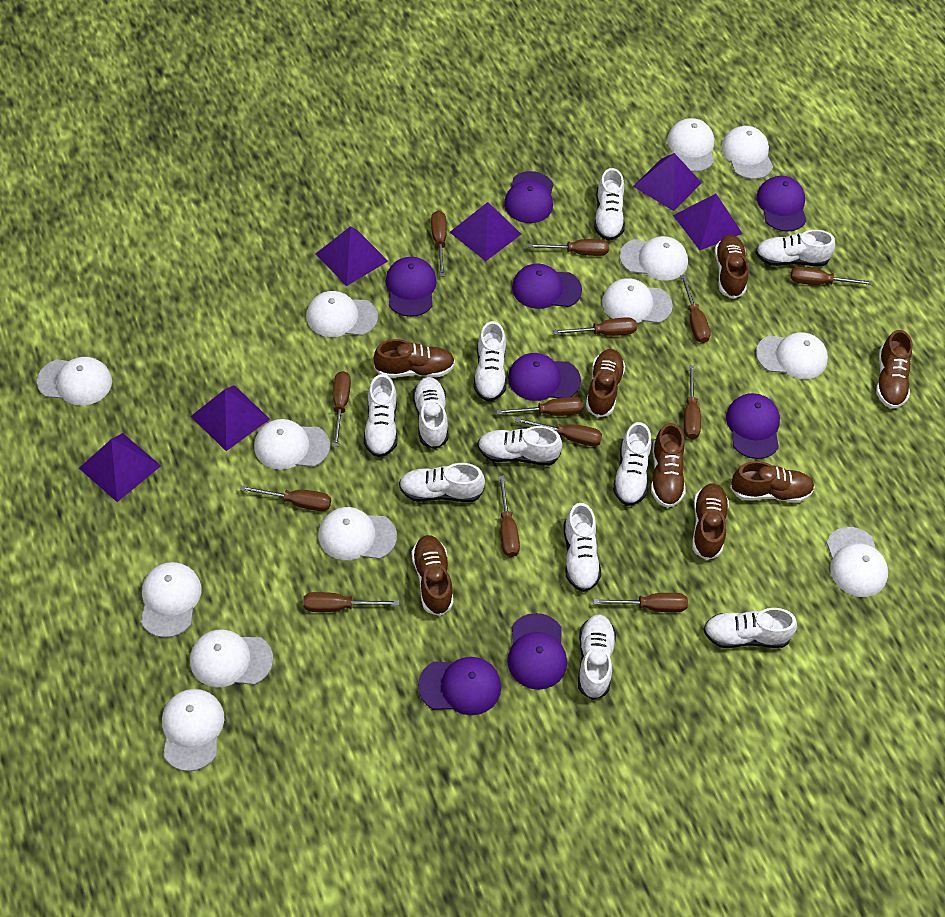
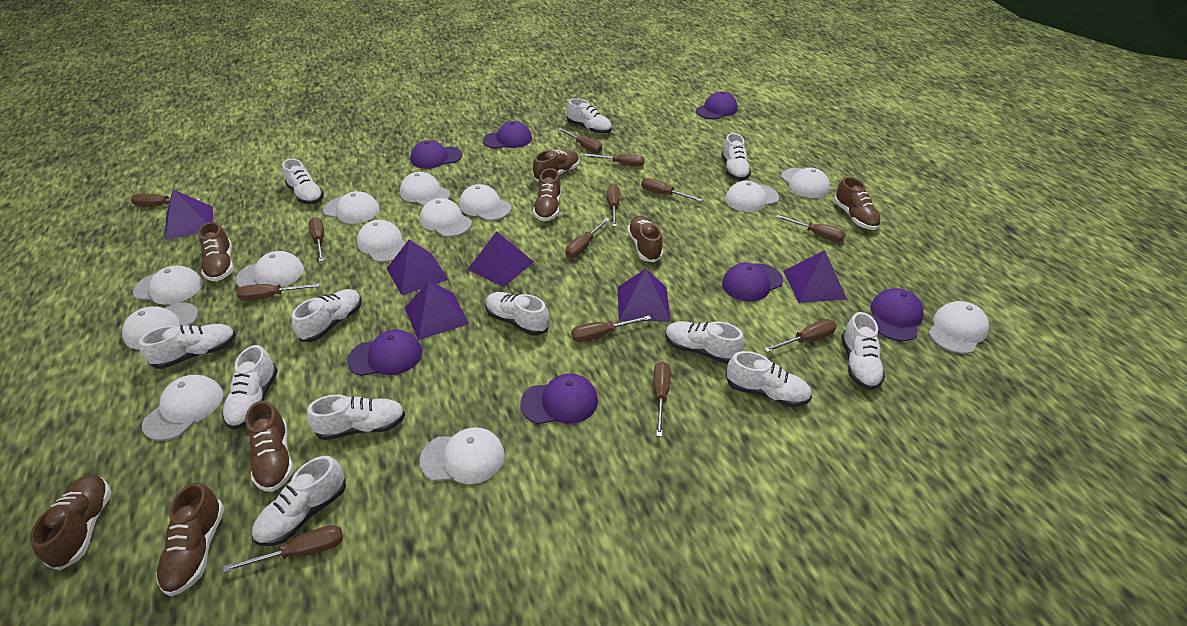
purple cap: 8 -> 7
white shoe: 11 -> 12

